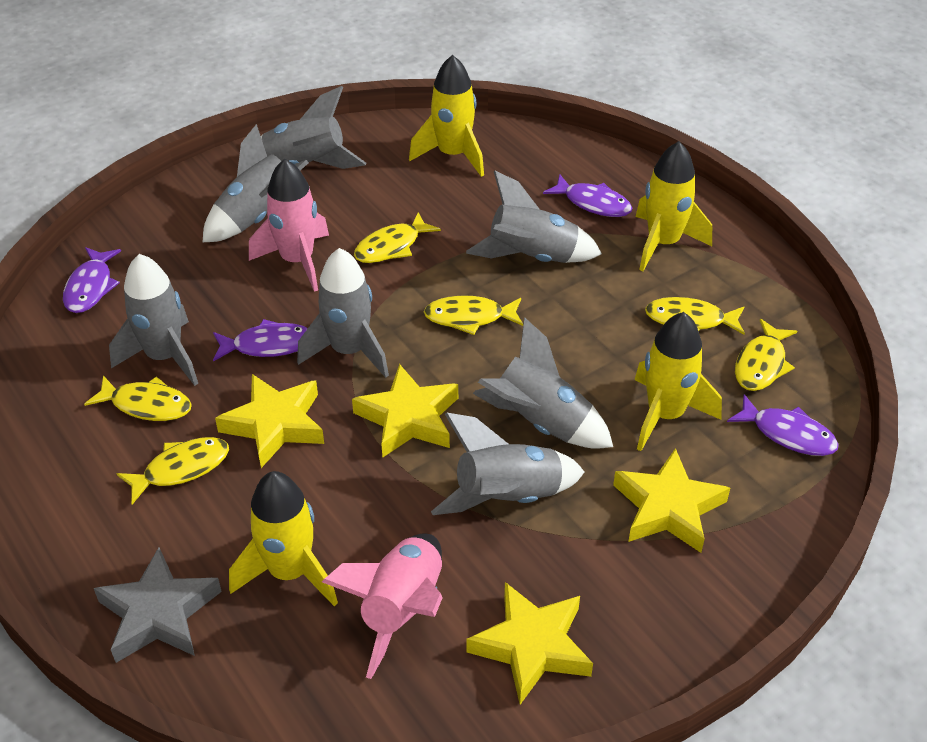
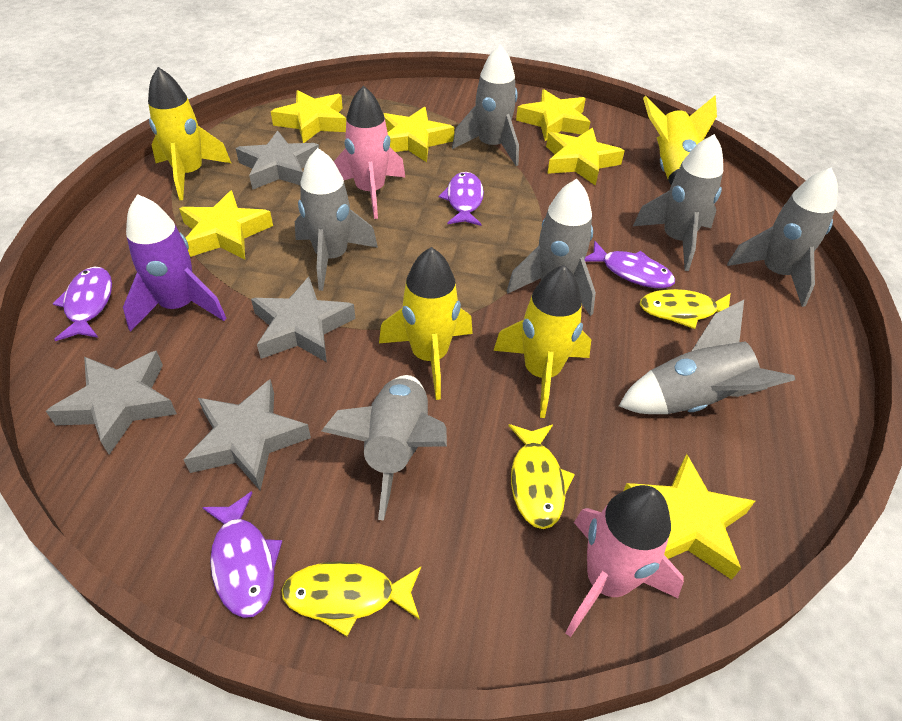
grey star: 1 -> 4
purple rocket: 0 -> 1
yellow fish: 6 -> 3
yellow star: 4 -> 6

